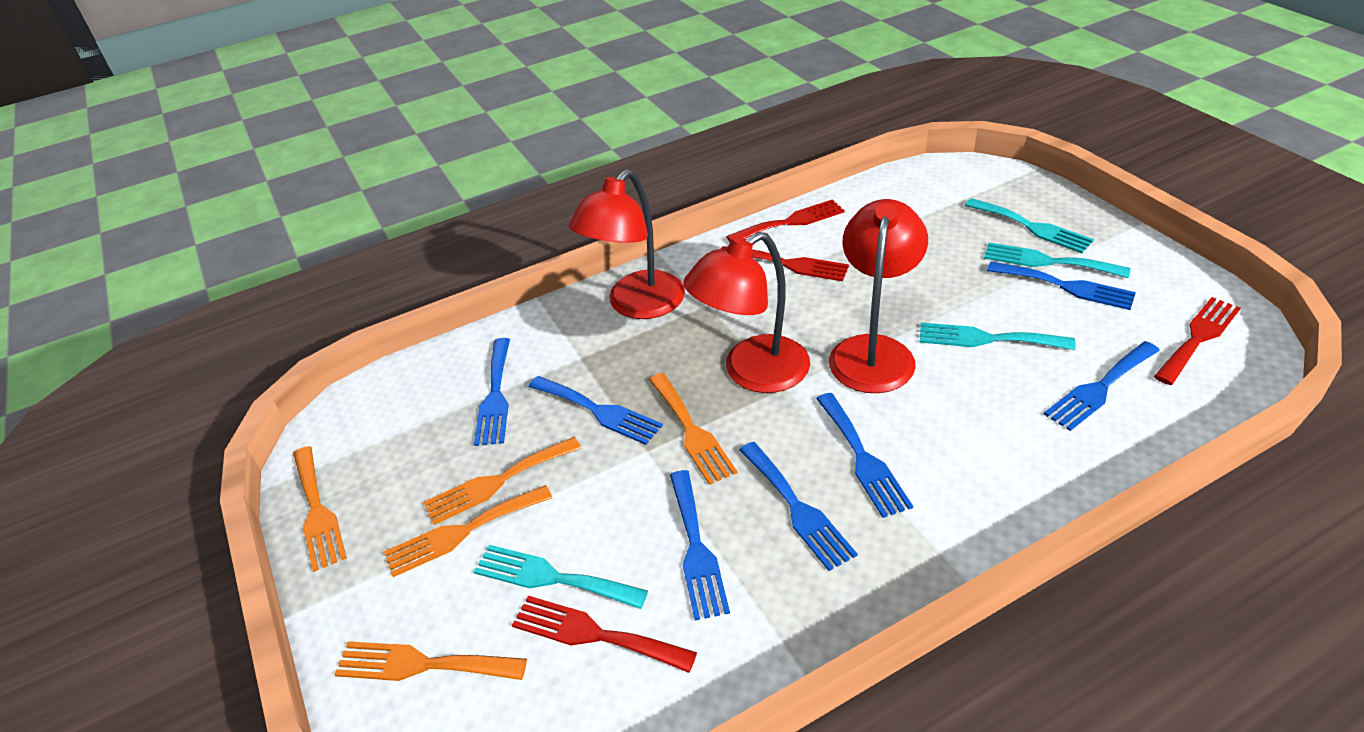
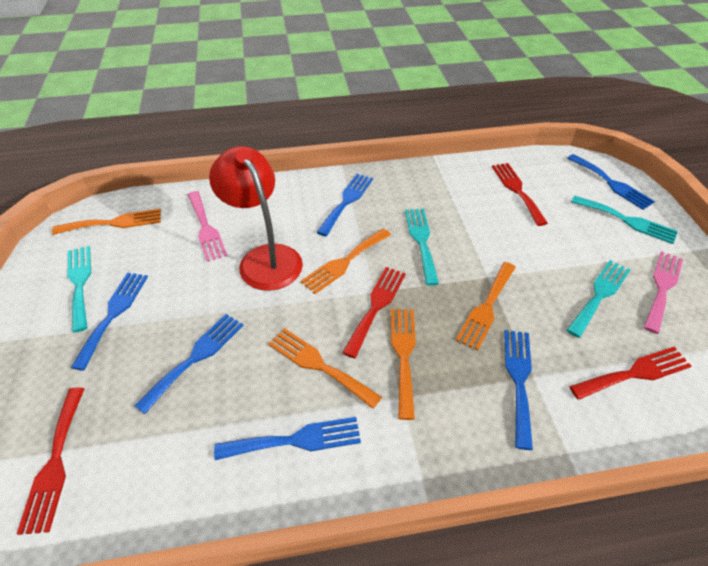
blue fork: 7 -> 6
pink fork: 0 -> 2
red lamp: 3 -> 1

